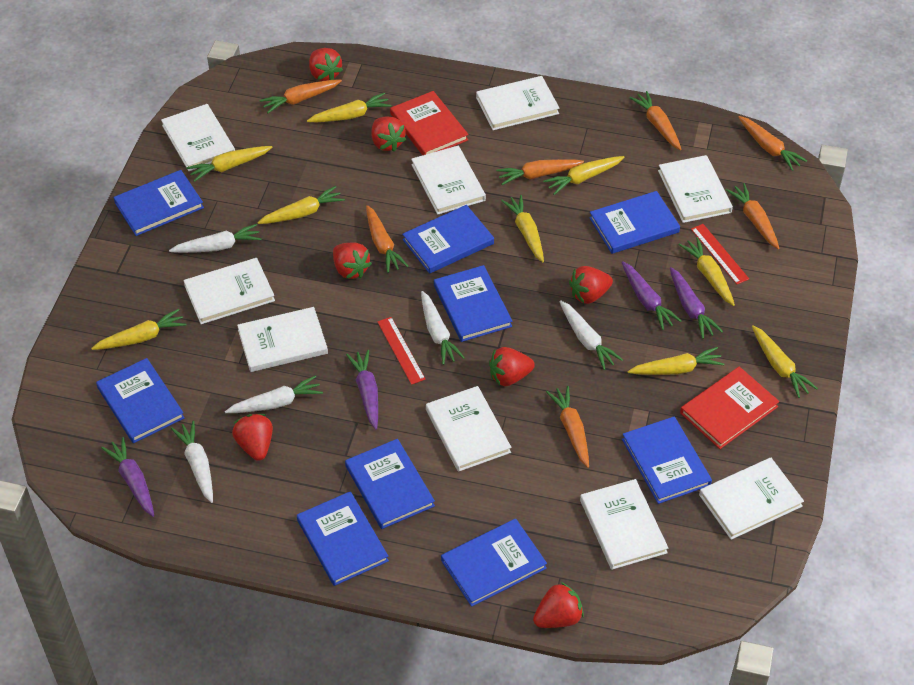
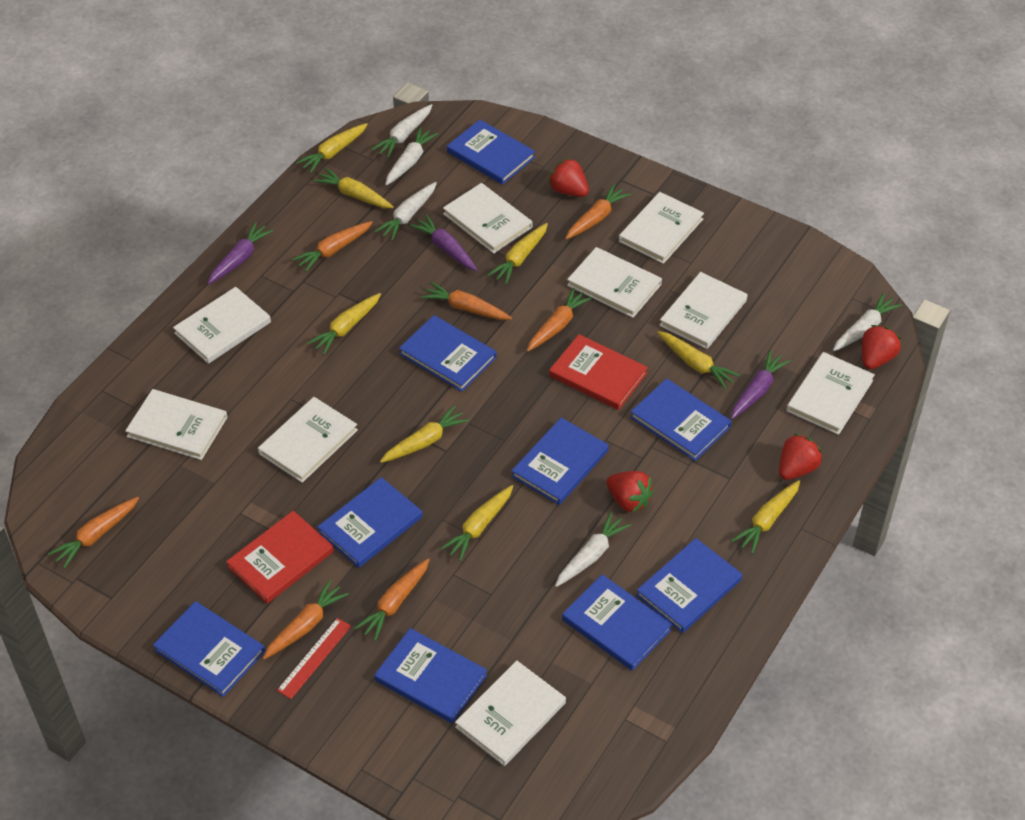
purple carrot: 4 -> 3
red ruler: 2 -> 1
red strawberry: 7 -> 4
yellow carrot: 9 -> 8

